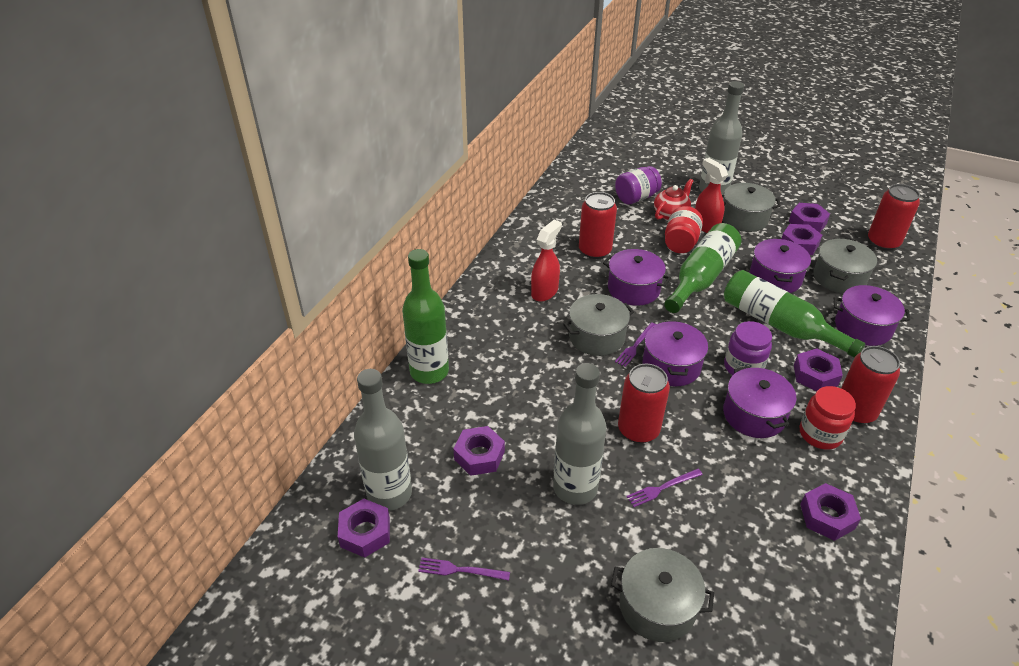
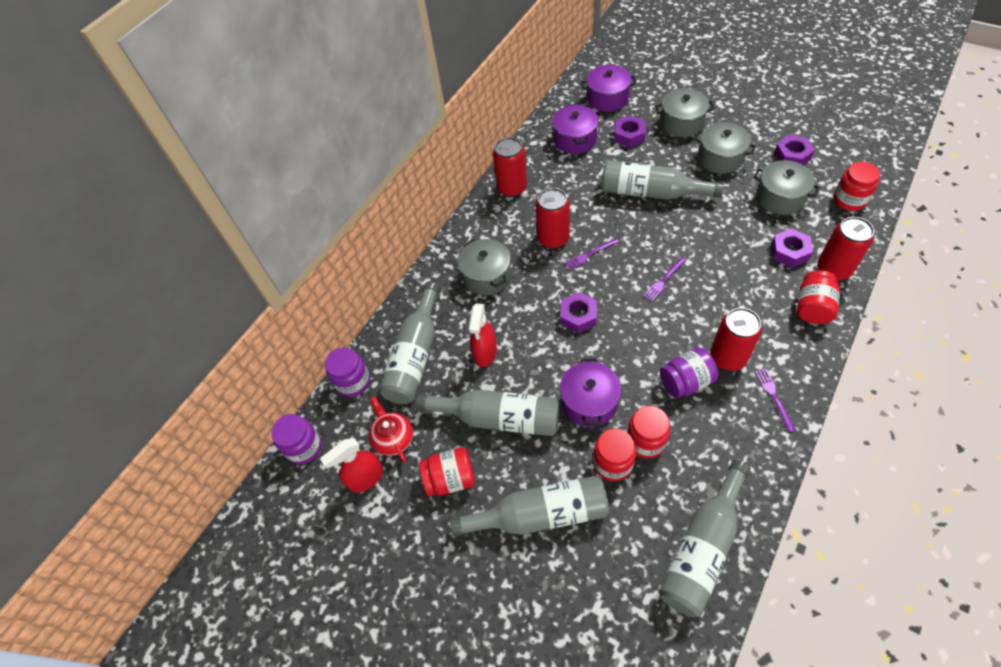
green bottle: 3 -> 0
grey bottle: 3 -> 5
purple jar: 2 -> 3
purple nut: 6 -> 4
purple pot: 5 -> 3
red jar: 2 -> 5

